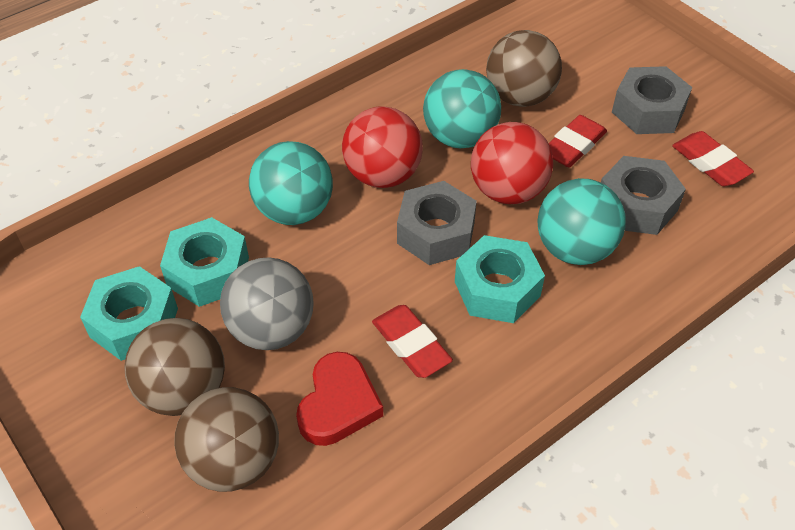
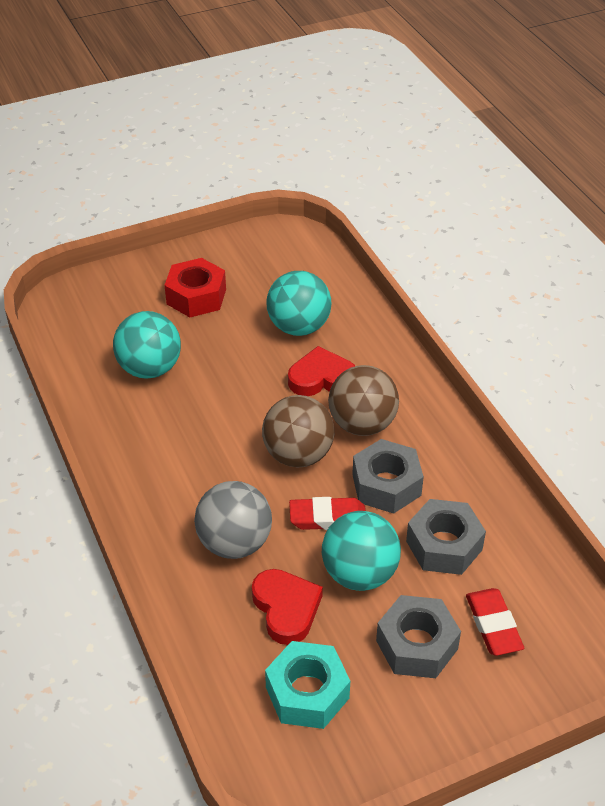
brown ball: 3 -> 2
red ball: 2 -> 0
red eraser: 3 -> 2
red heart: 1 -> 2
red nut: 0 -> 1
turquoise nut: 3 -> 1

